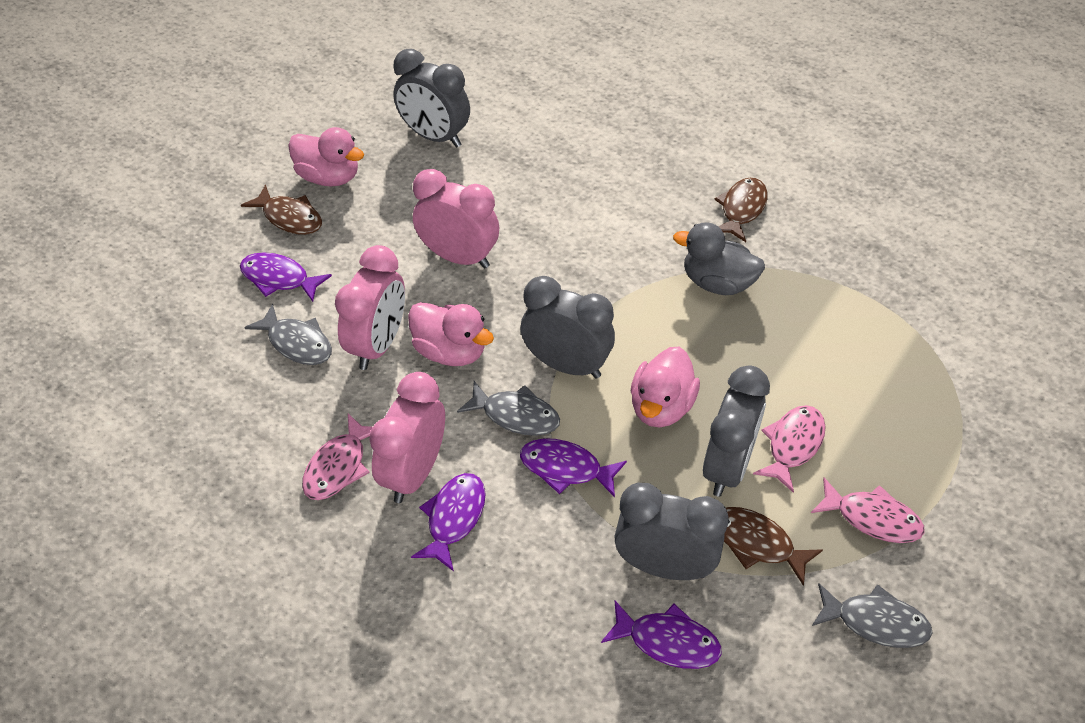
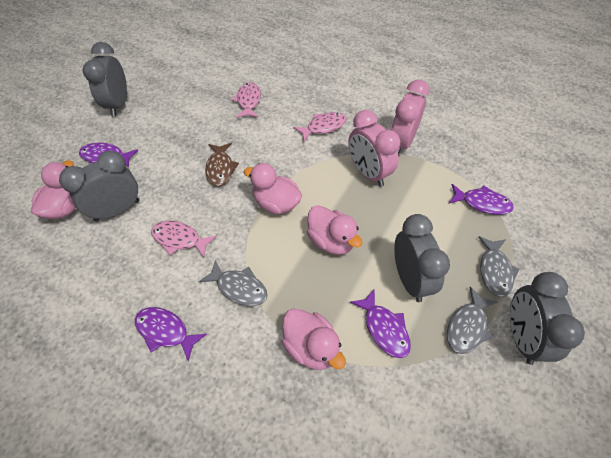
brown fish: 3 -> 1
grey duck: 1 -> 0
pink clock: 3 -> 2
pink duck: 3 -> 4

